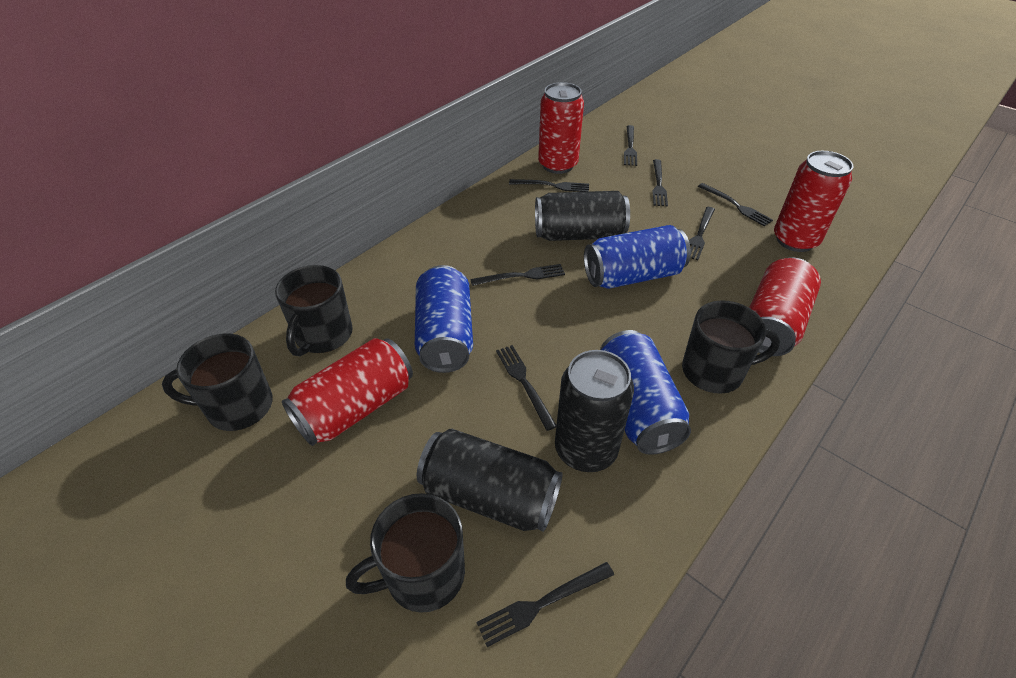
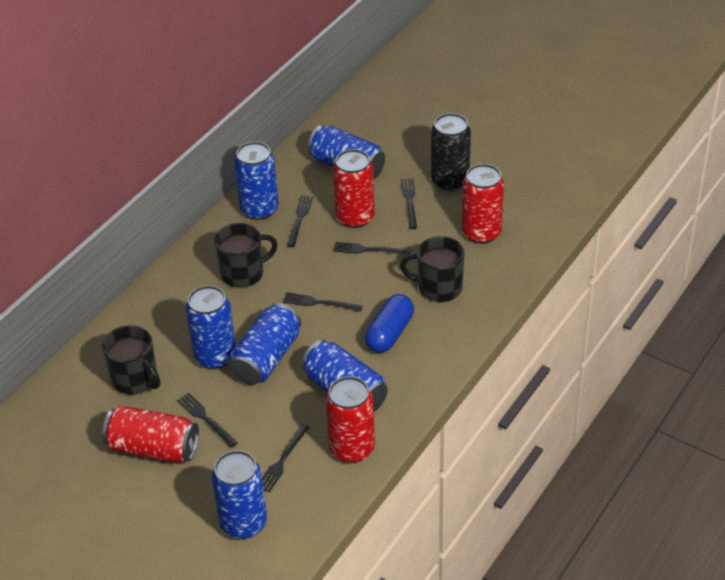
black can: 3 -> 1
black fork: 8 -> 6
black mug: 4 -> 3
blue can: 3 -> 6
blue capsule: 0 -> 1

